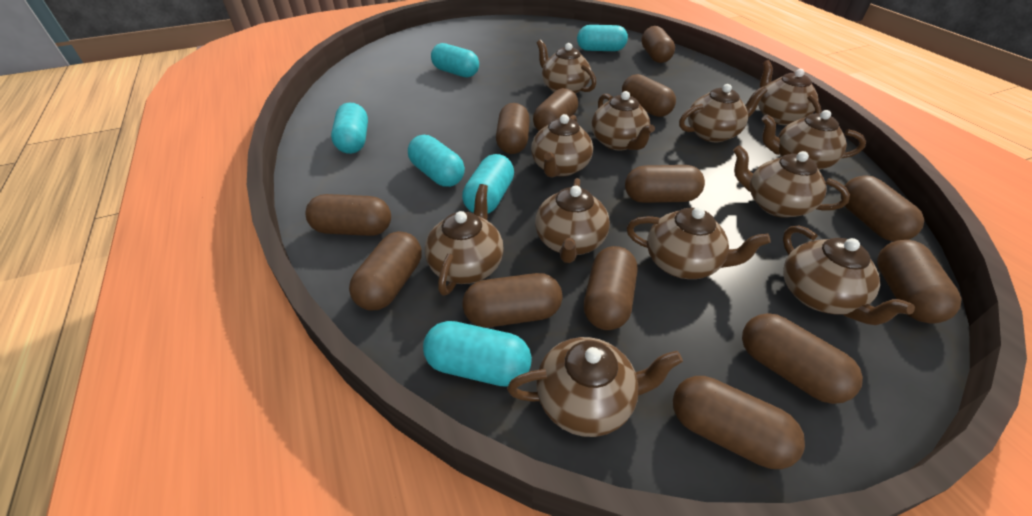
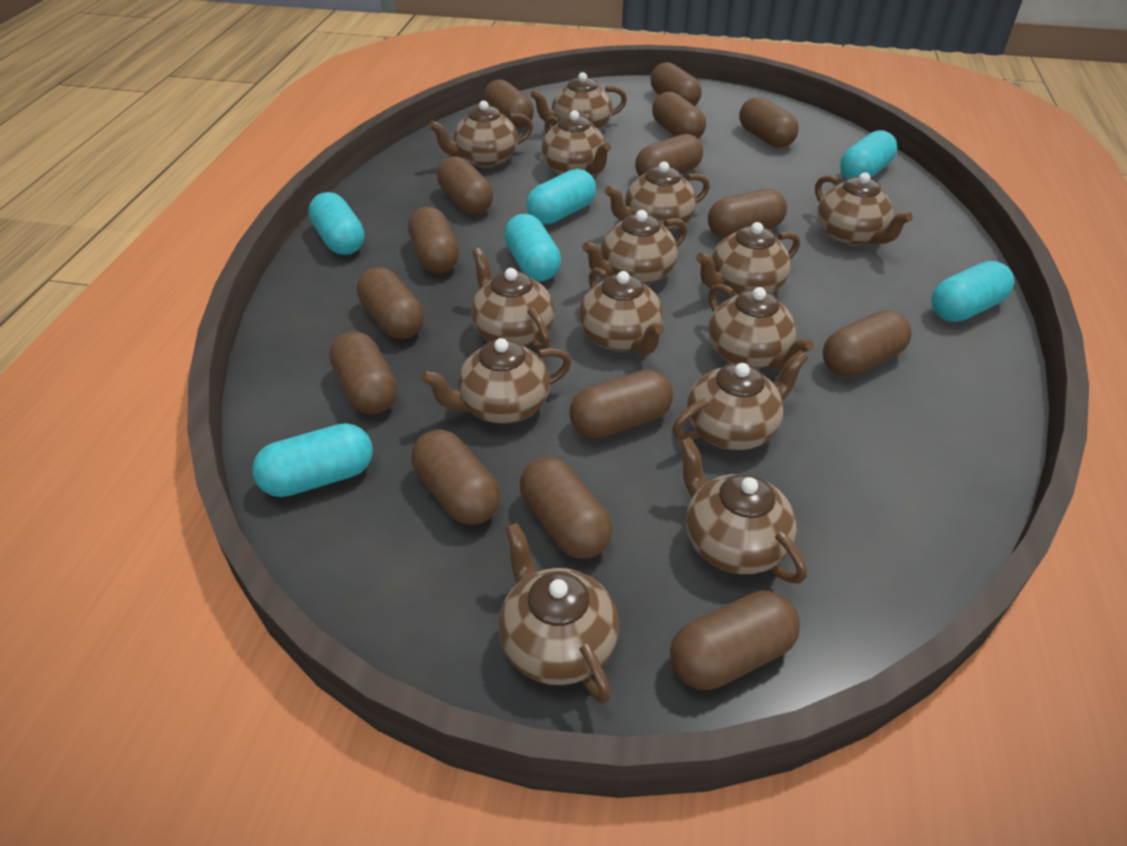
brown capsule: 13 -> 15
brown teapot: 12 -> 14

